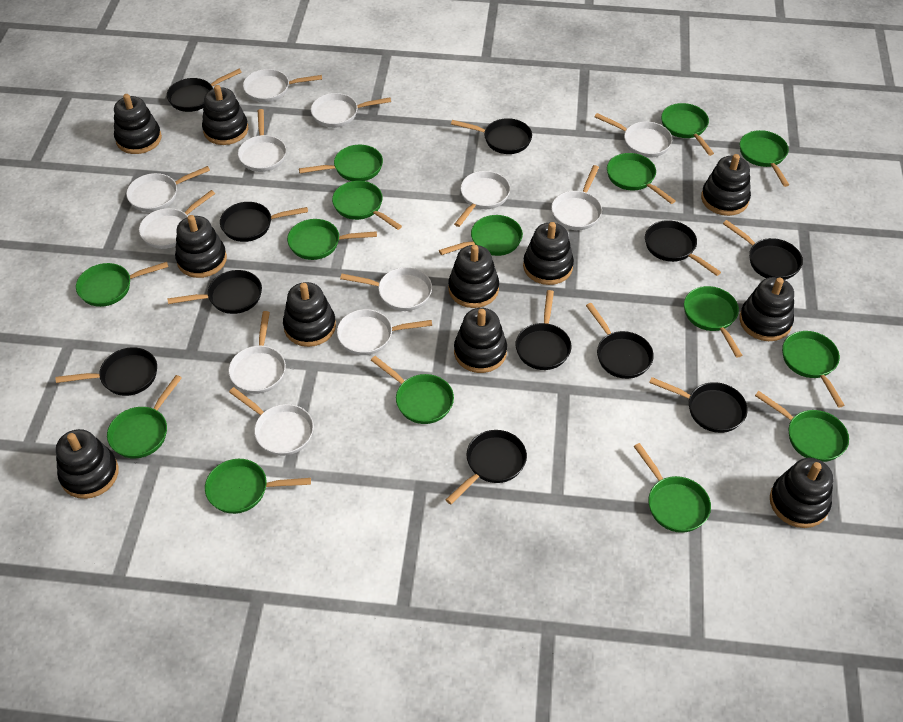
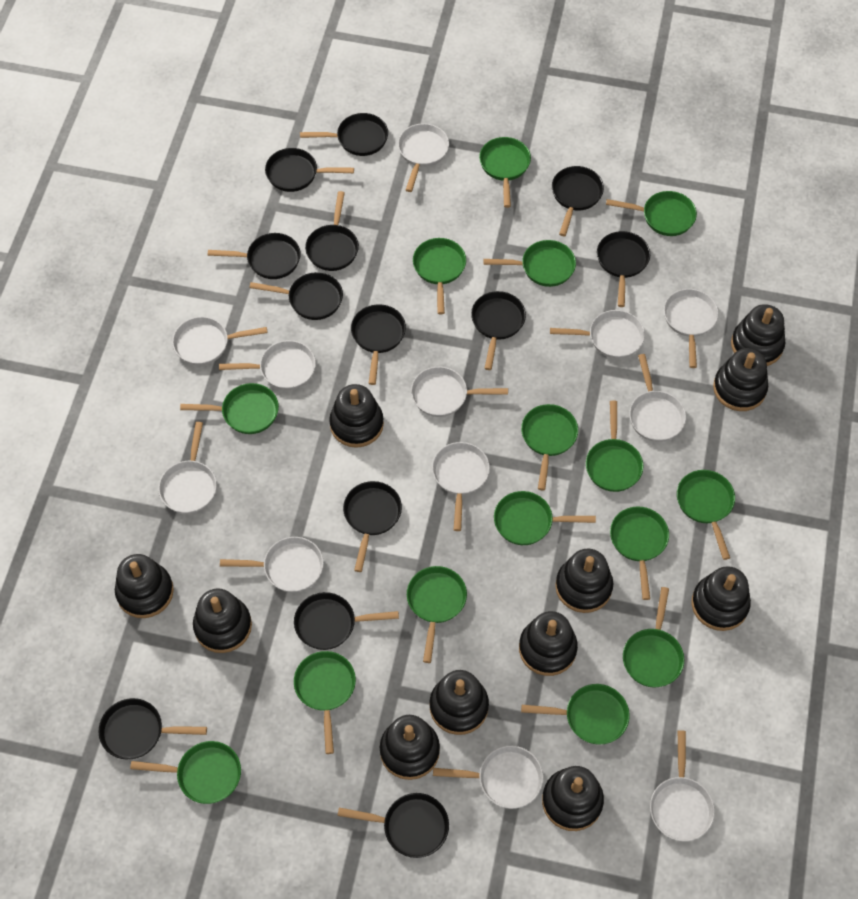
black pan: 11 -> 13

